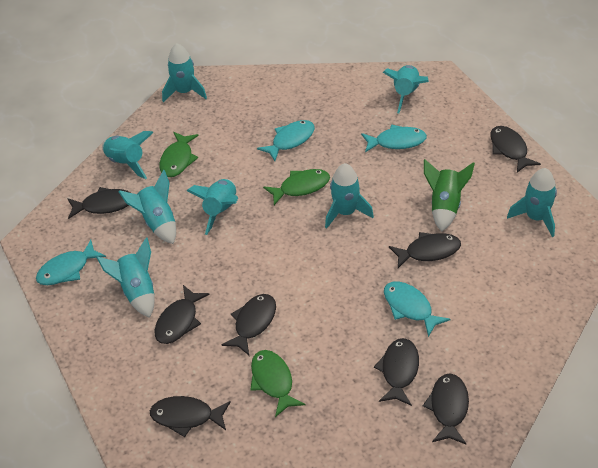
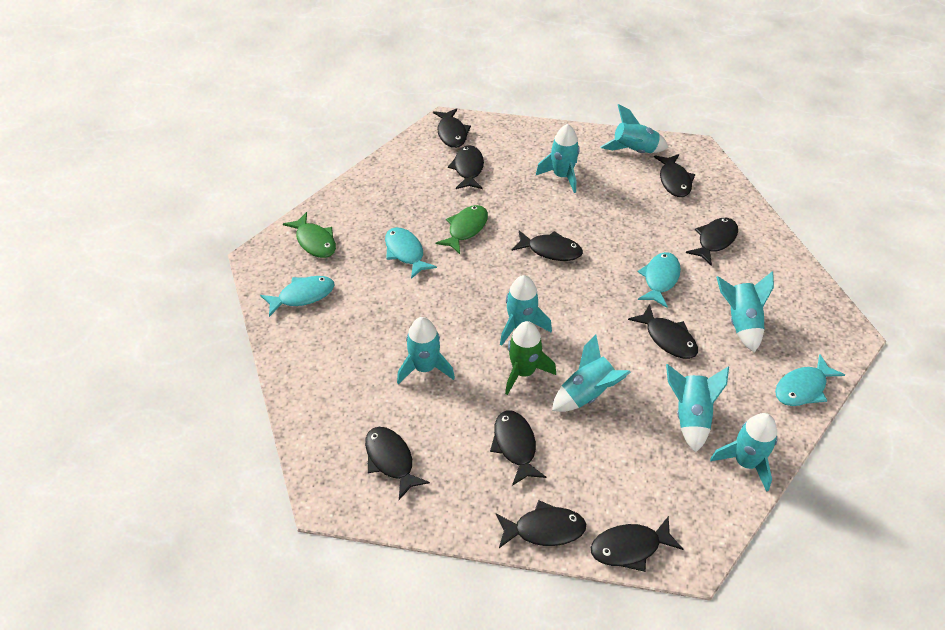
black fish: 8 -> 10
green fish: 3 -> 2

